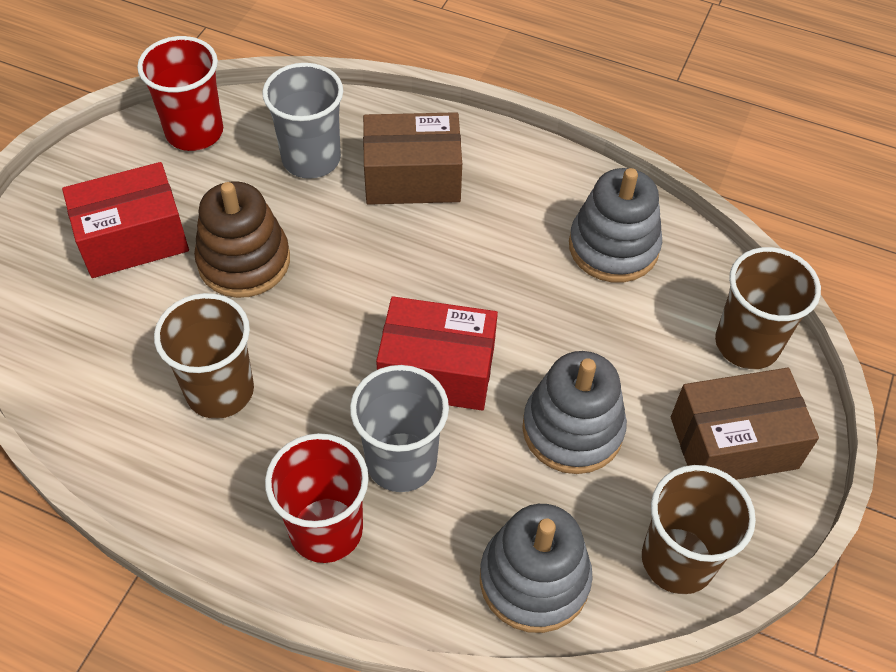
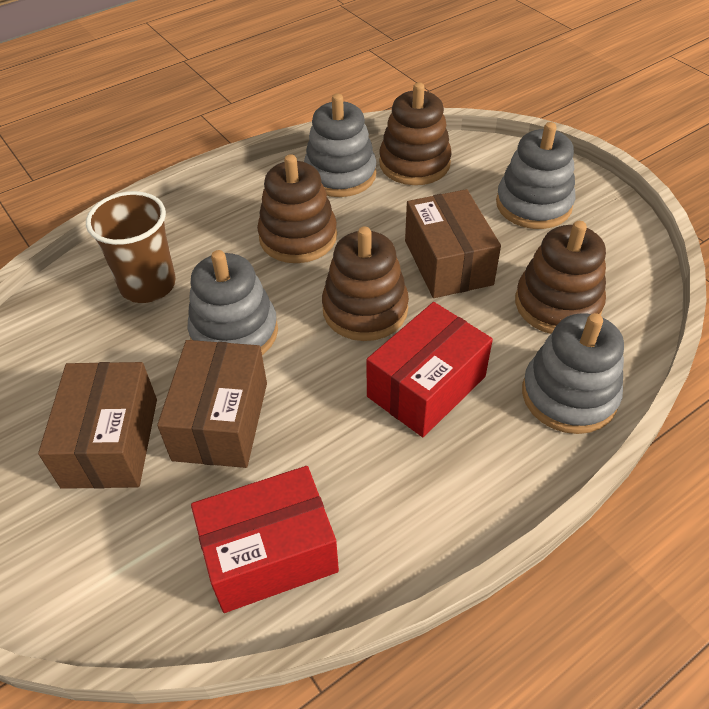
brown box: 2 -> 3
brown cup: 3 -> 1
brown stacking toy: 1 -> 4
grey cup: 2 -> 0
grey stacking toy: 3 -> 4
red cup: 2 -> 0

